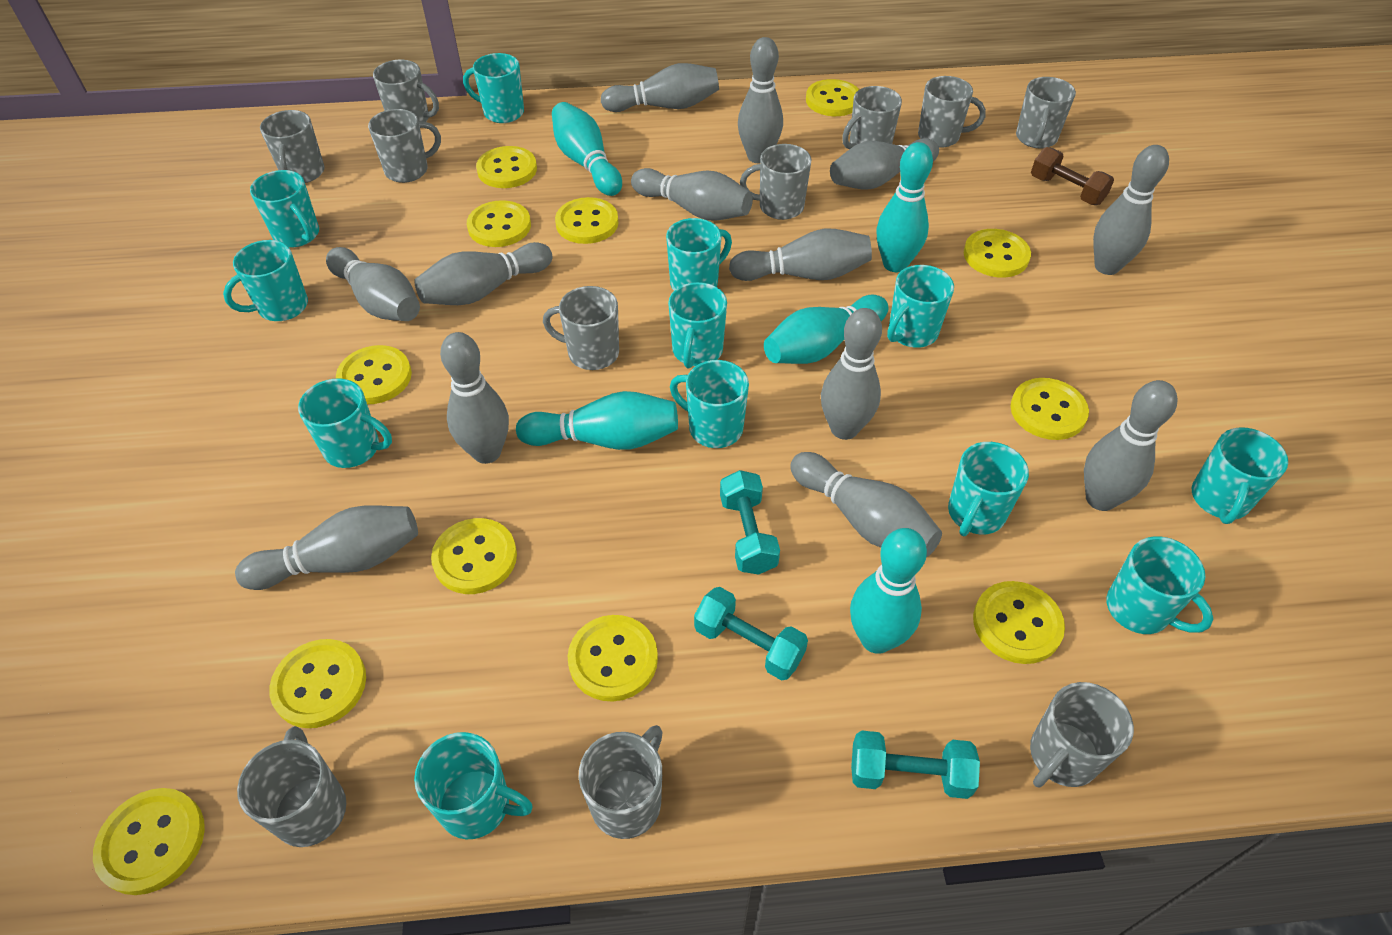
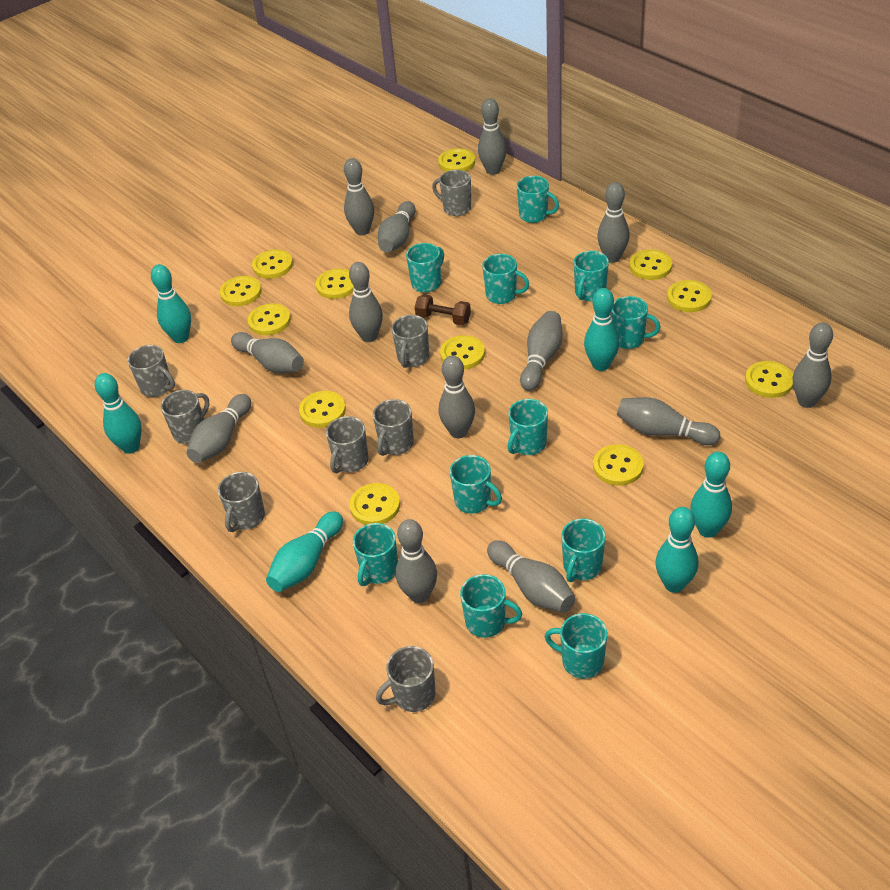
grey mug: 11 -> 8
turquoise bowling pin: 5 -> 6
turquoise dumbbell: 3 -> 0
turquoise mug: 12 -> 11

